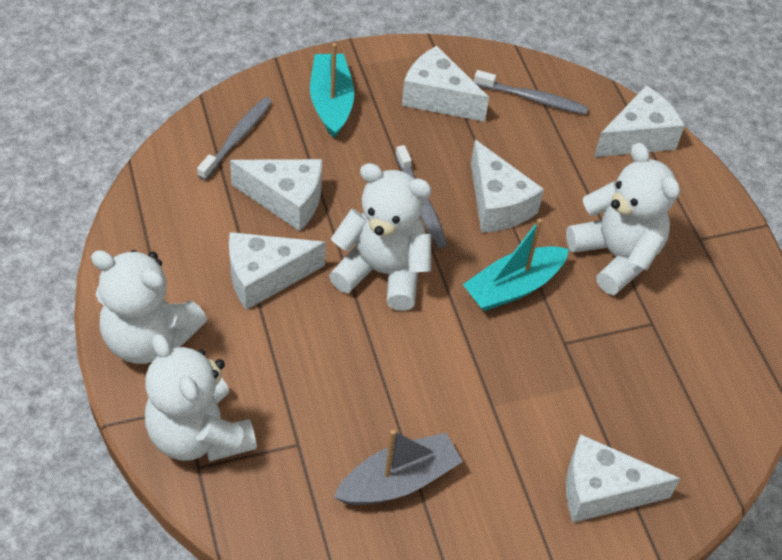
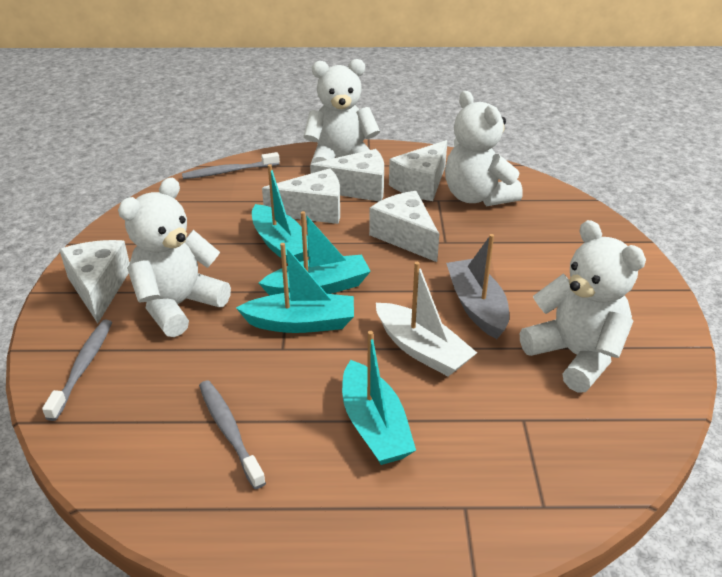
turquoise boat: 2 -> 4
white boat: 0 -> 1
white cheese: 6 -> 5

